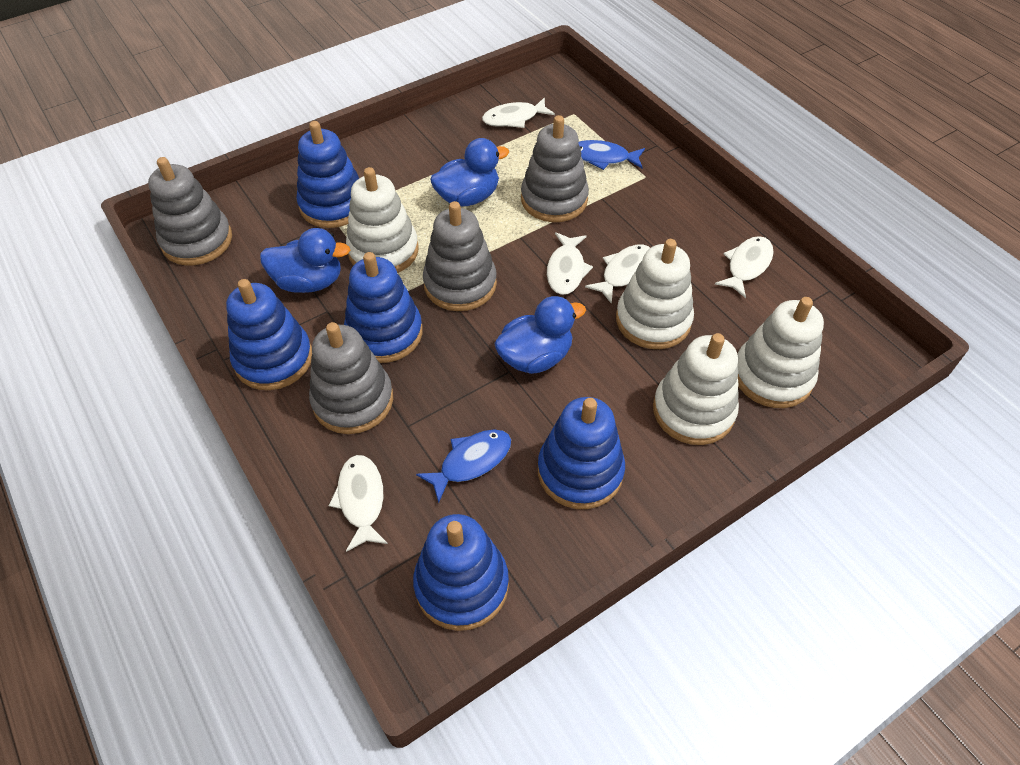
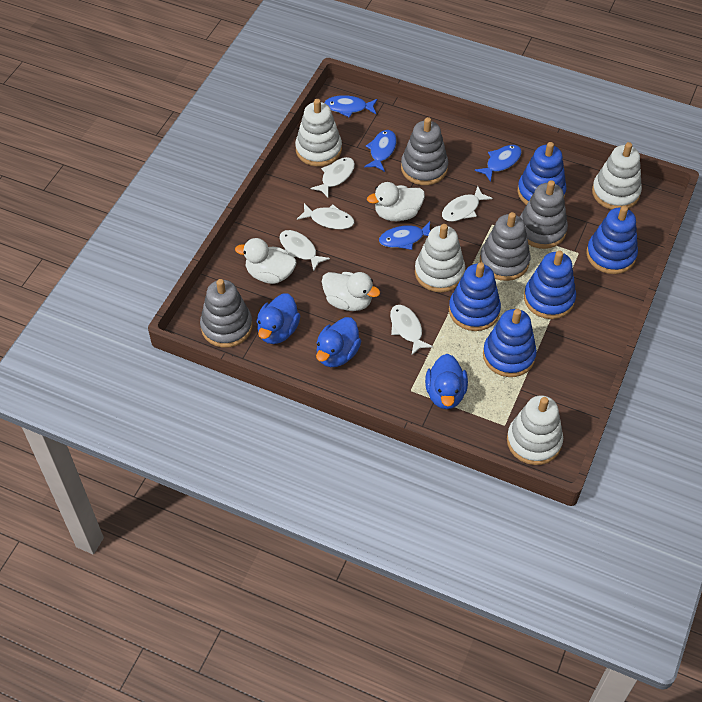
blue fish: 2 -> 4
white duck: 0 -> 3

